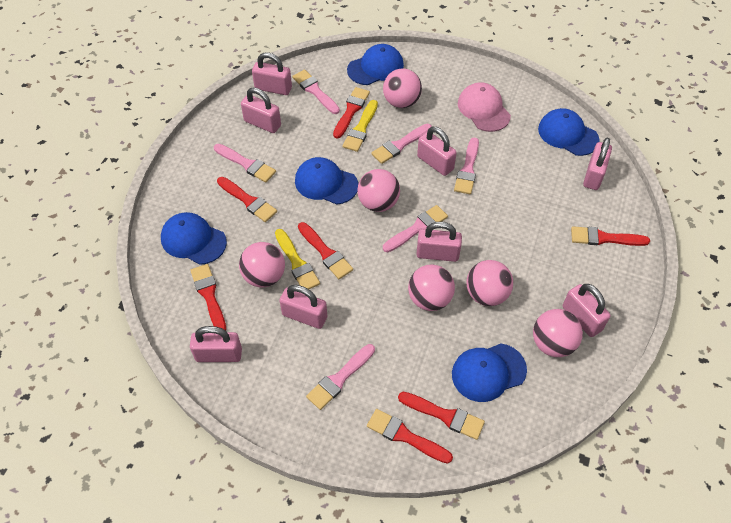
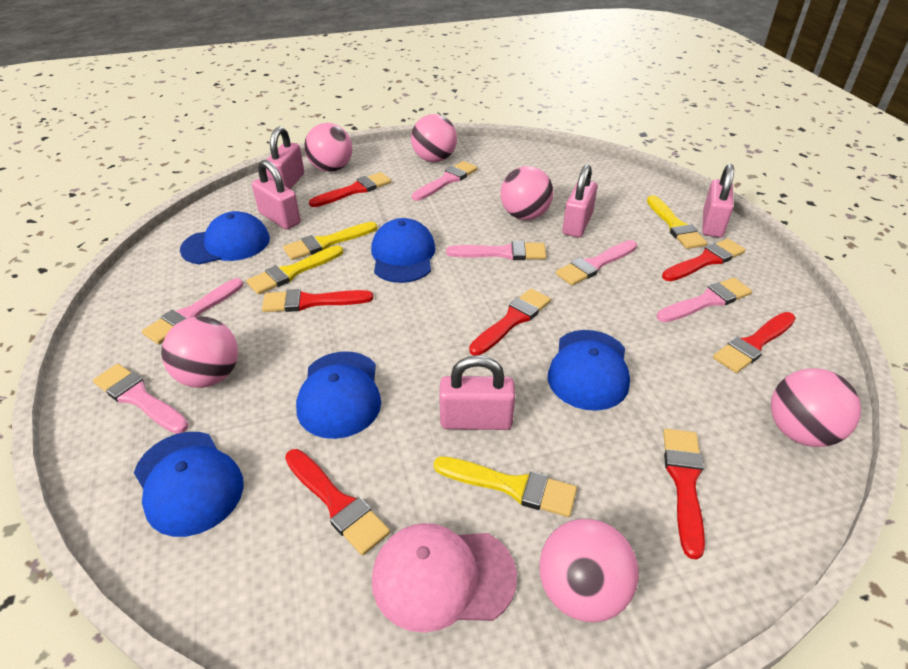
pink padlock: 8 -> 5
yellow brush: 2 -> 4

